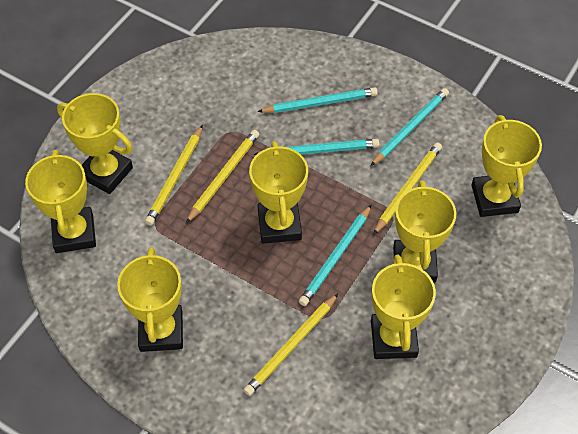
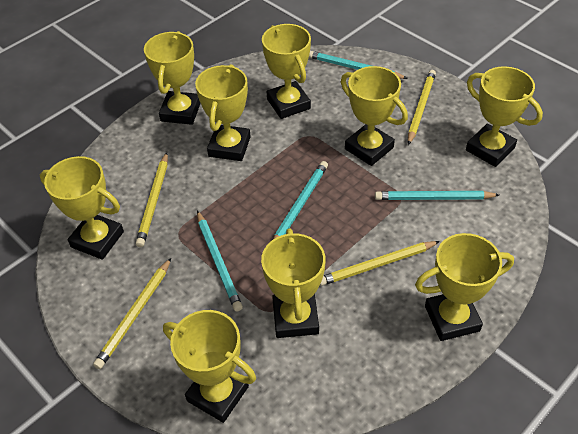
yellow trophy: 7 -> 9

